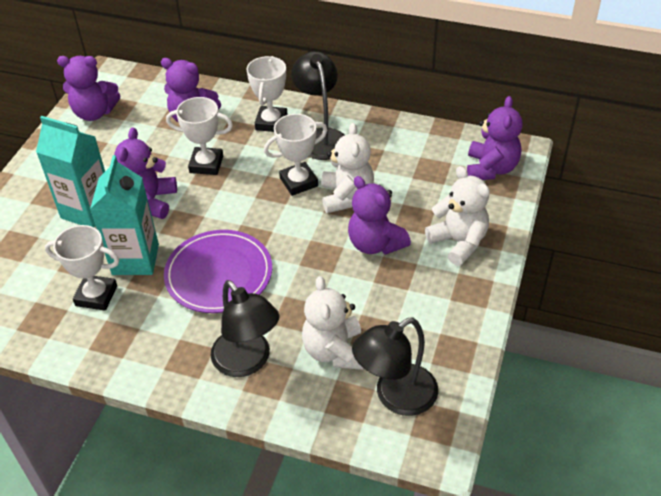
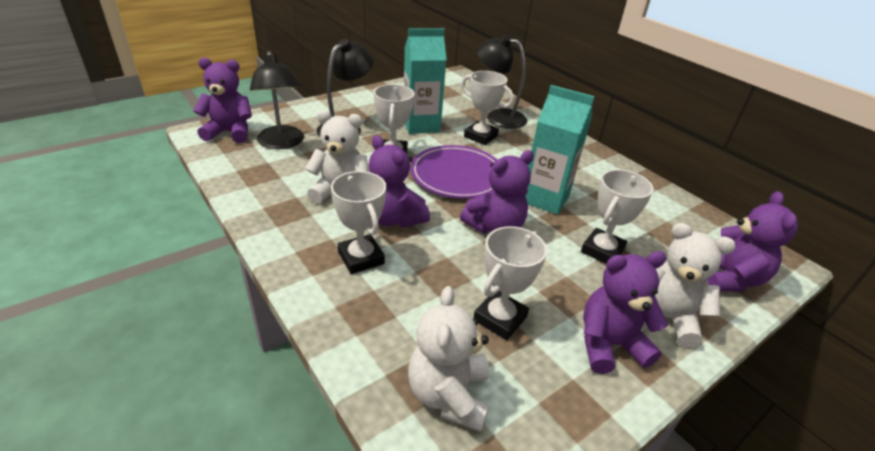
white trophy: 4 -> 5

